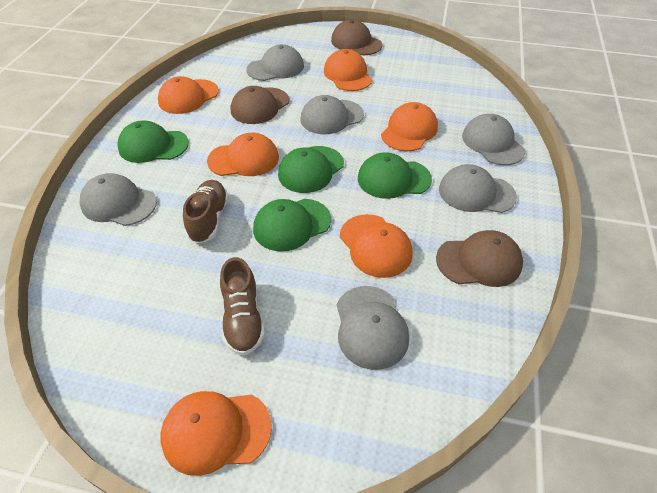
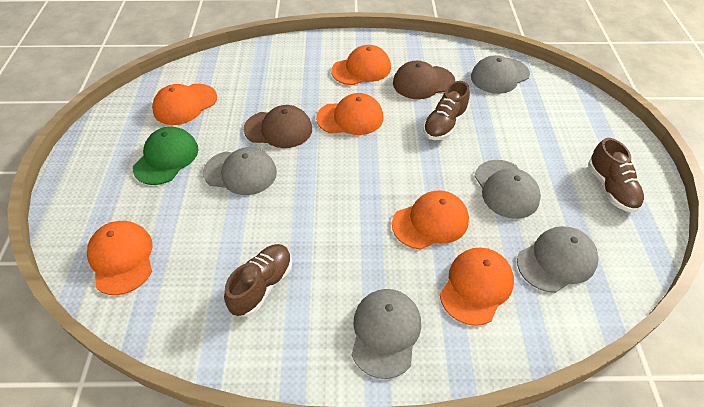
brown cap: 3 -> 2
brown shoe: 2 -> 3
green cap: 4 -> 1
grey cap: 6 -> 5

